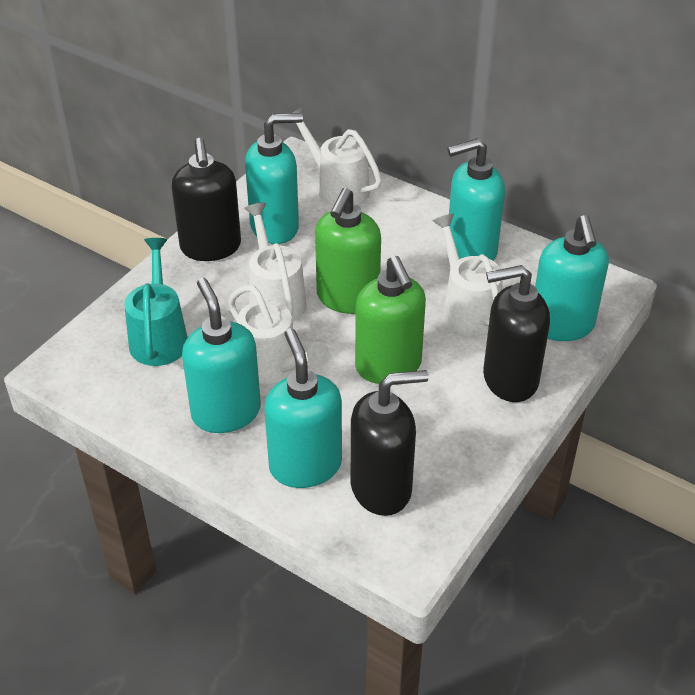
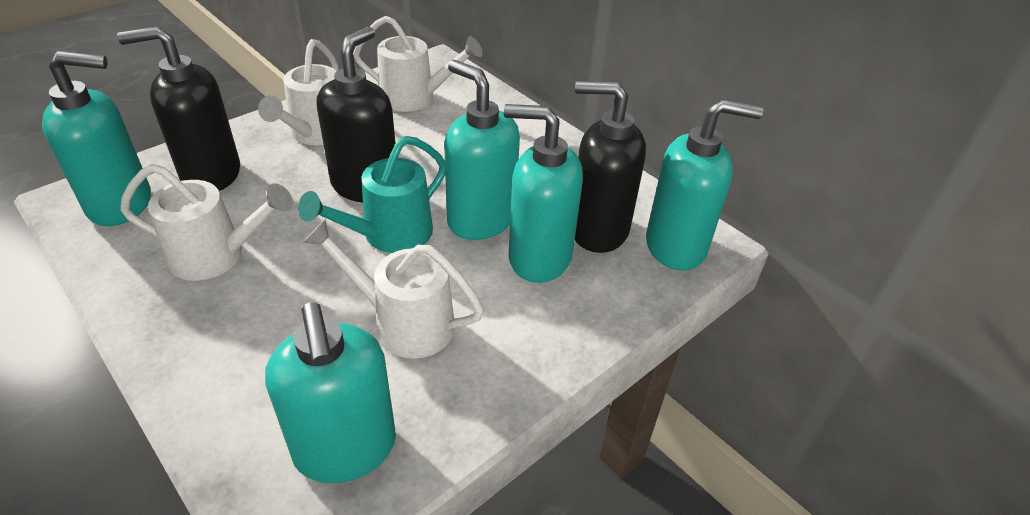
green soap dispenser: 2 -> 0

